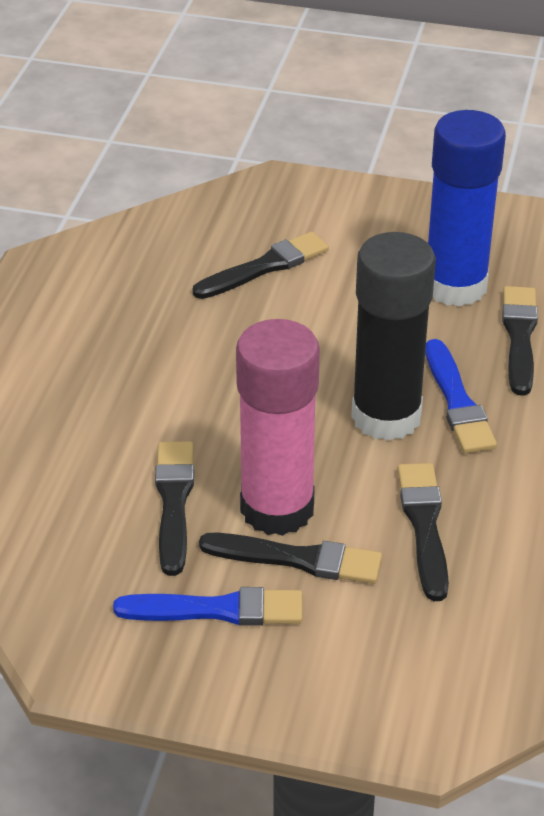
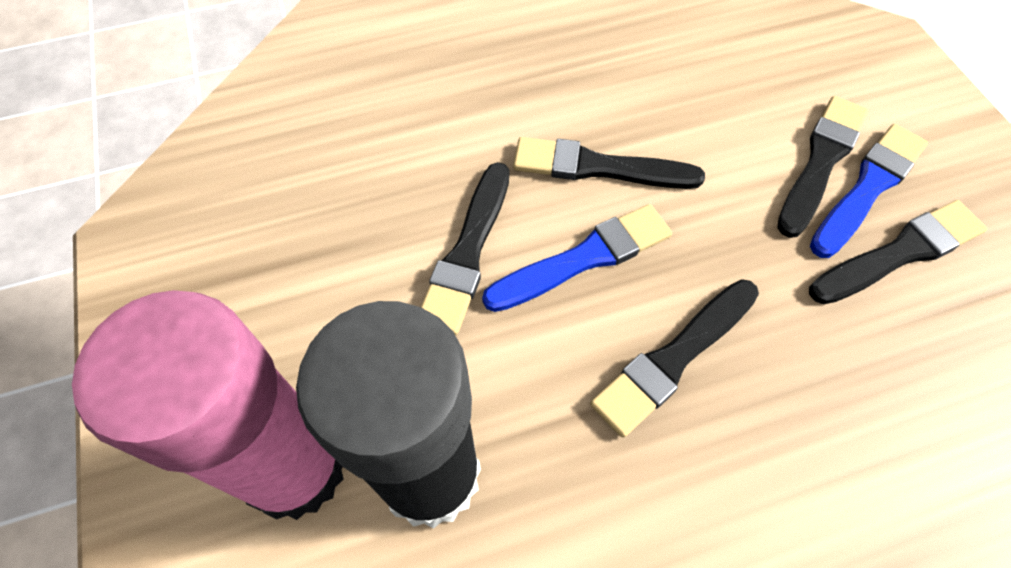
blue glue stick: 1 -> 0

